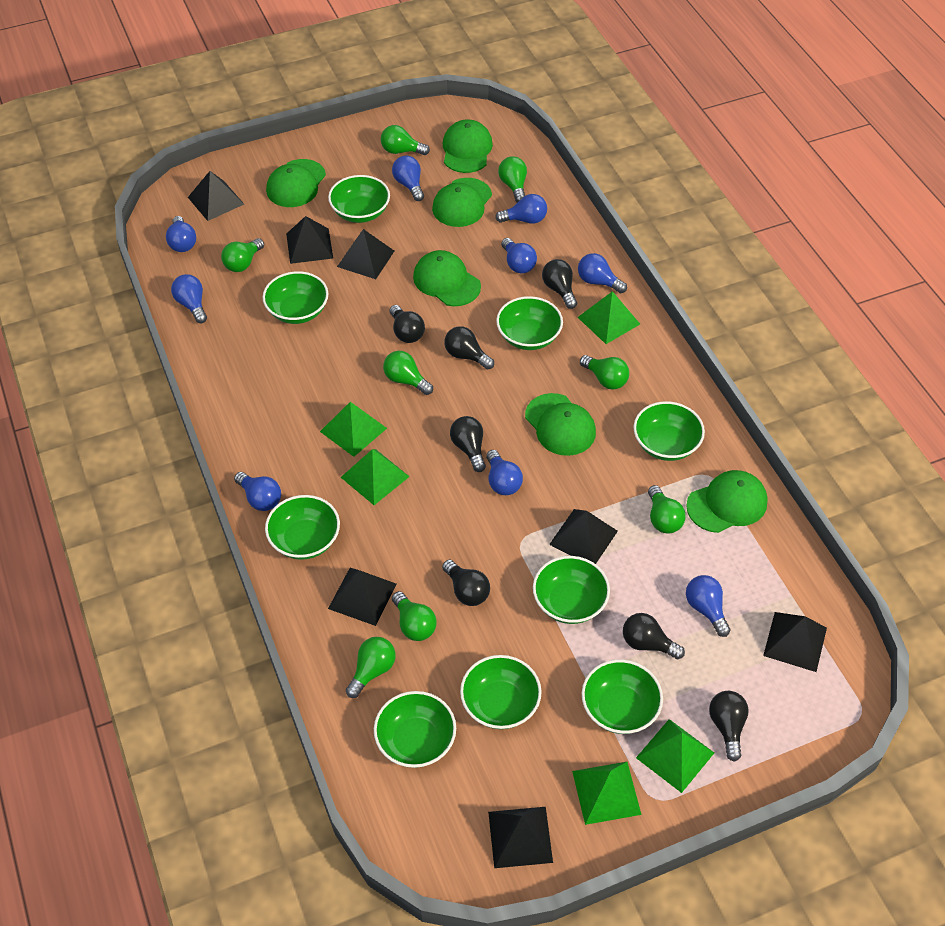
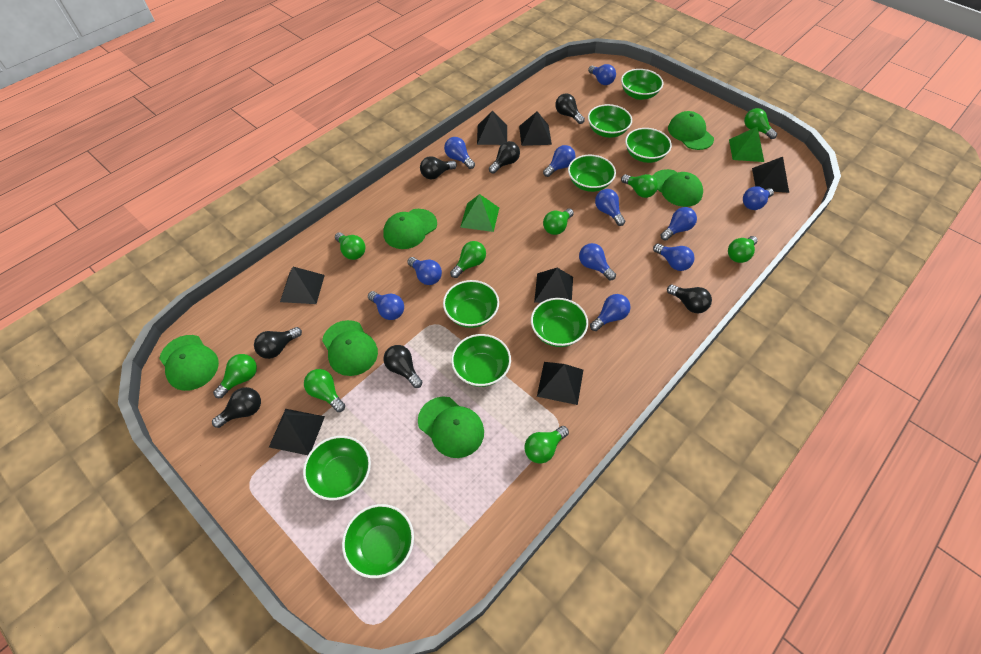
blue light bulb: 9 -> 11
green light bulb: 8 -> 9
green pyramid: 5 -> 2

